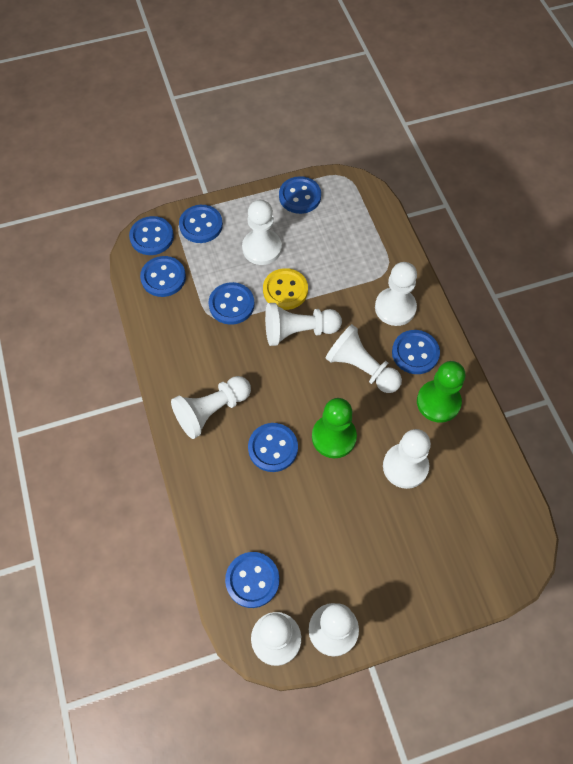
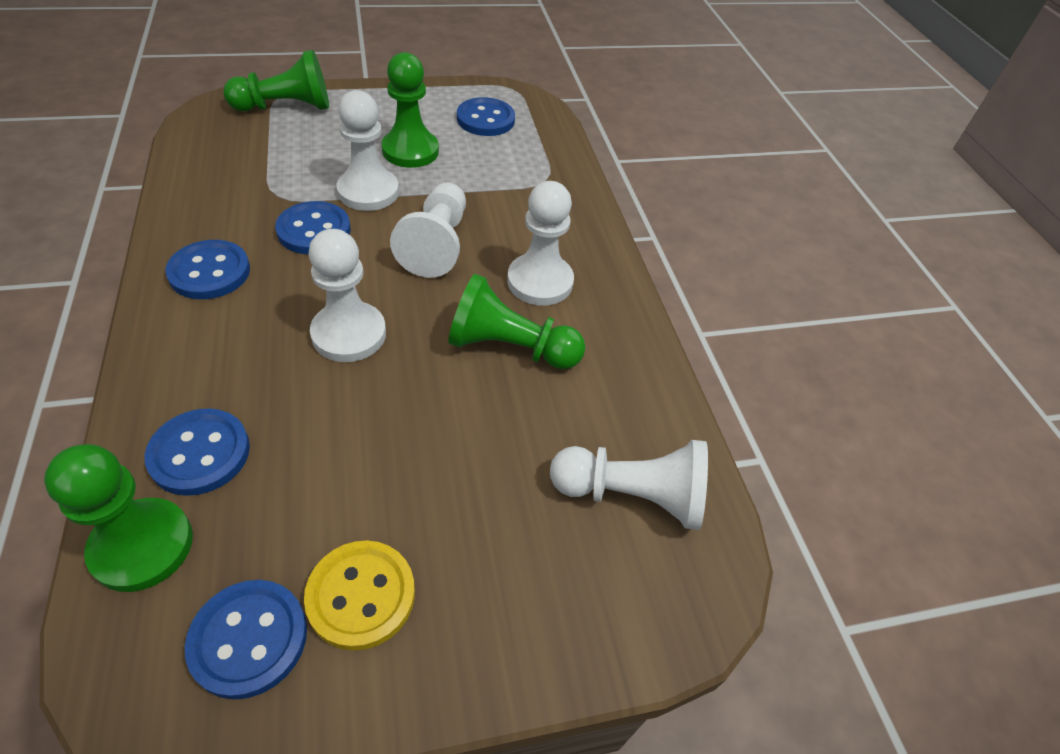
blue button: 8 -> 5
green pawn: 2 -> 4
white pawn: 8 -> 5

